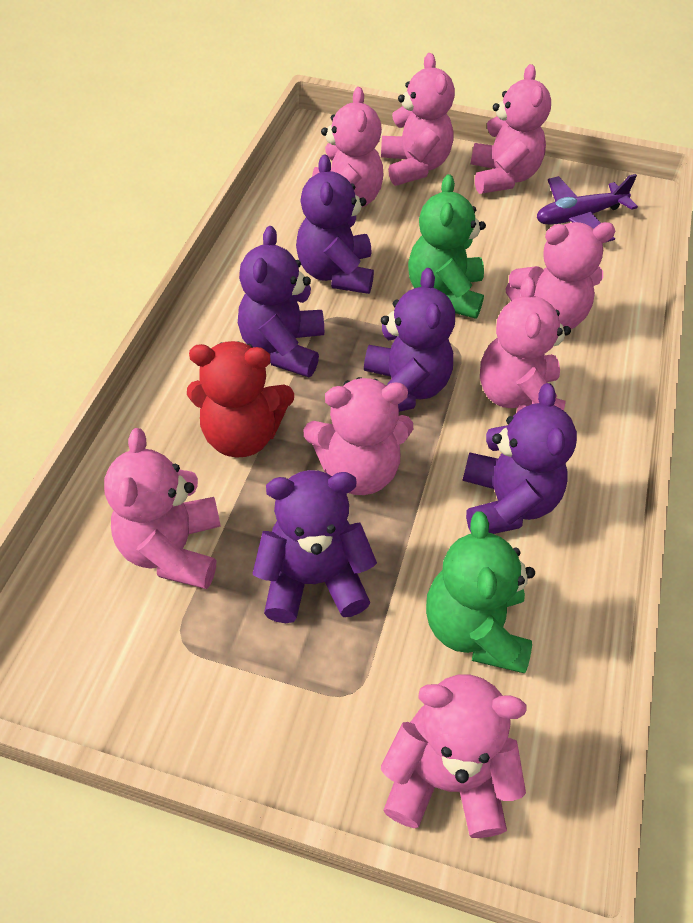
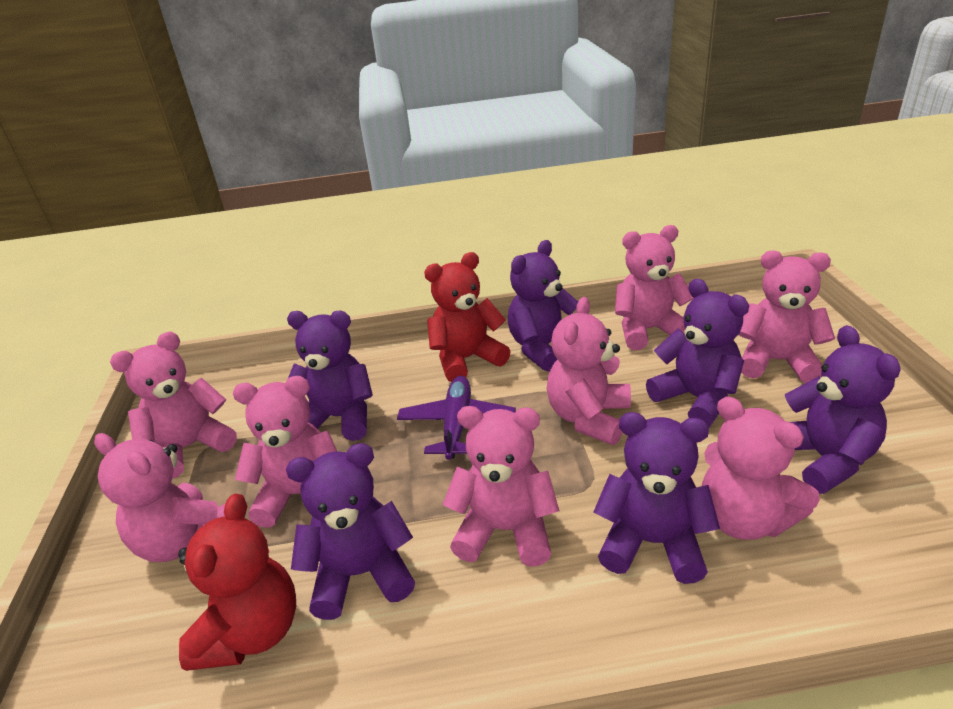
green teddy bear: 2 -> 0
purple teddy bear: 5 -> 6
red teddy bear: 1 -> 2

